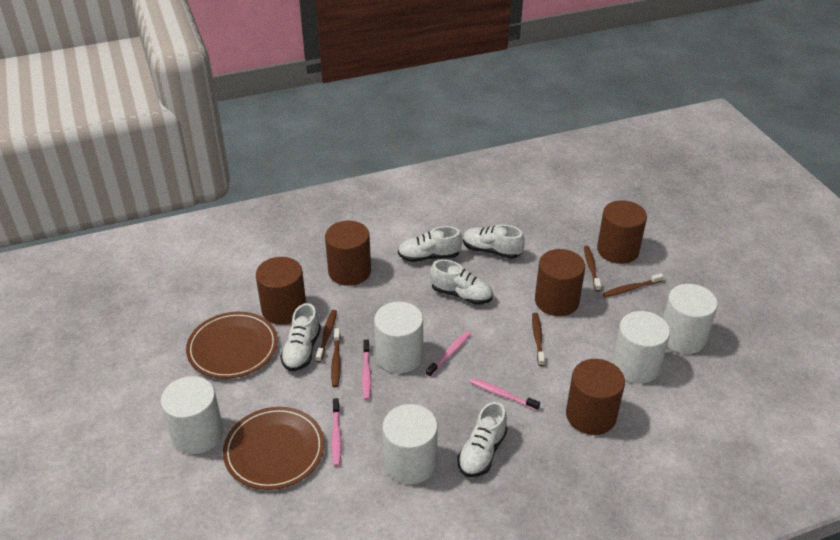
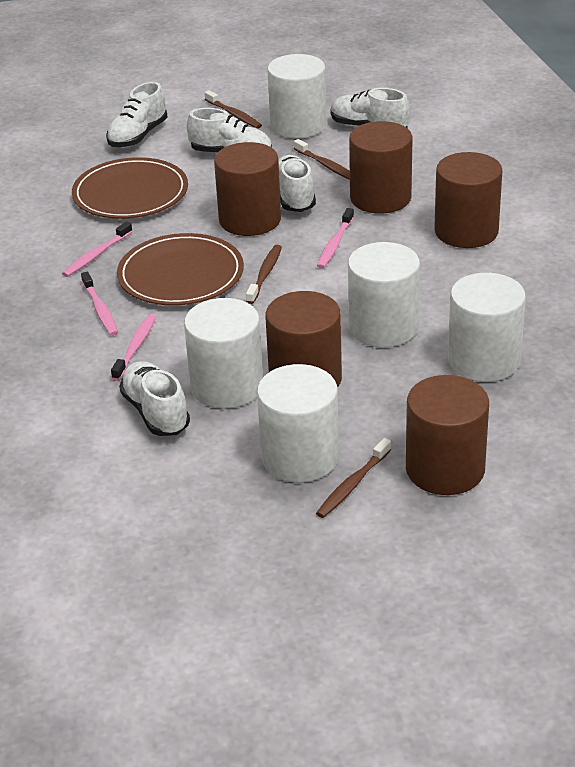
brown toothbrush: 5 -> 4

